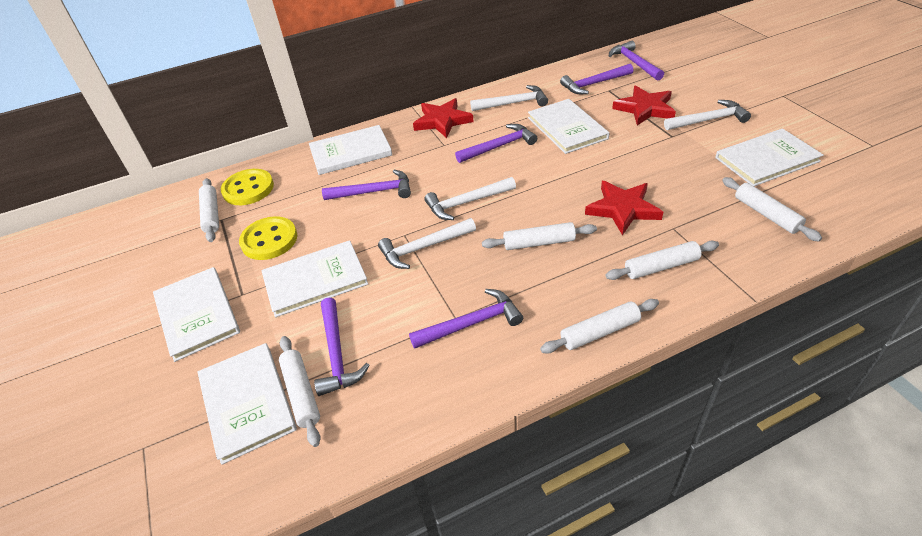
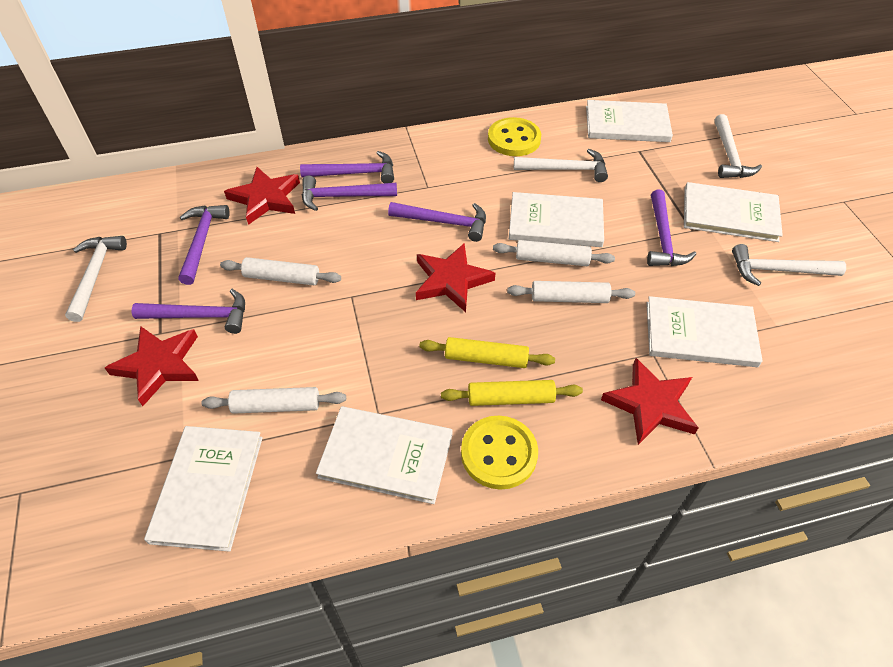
red star: 3 -> 4
white rolling pin: 6 -> 4
yellow rolling pin: 0 -> 2

